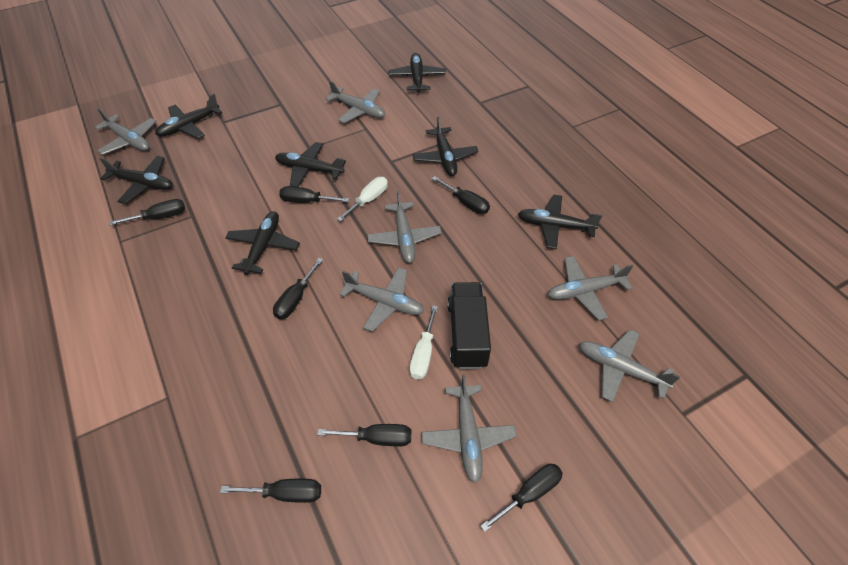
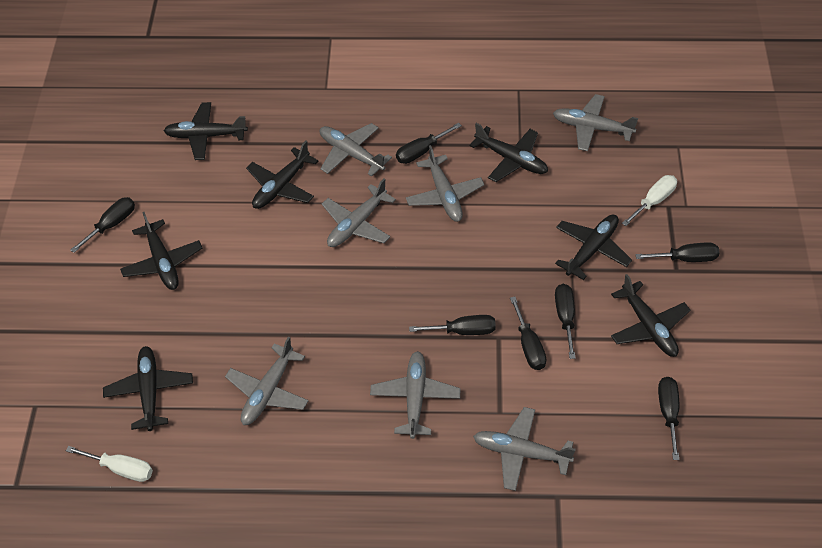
black truck: 1 -> 0

